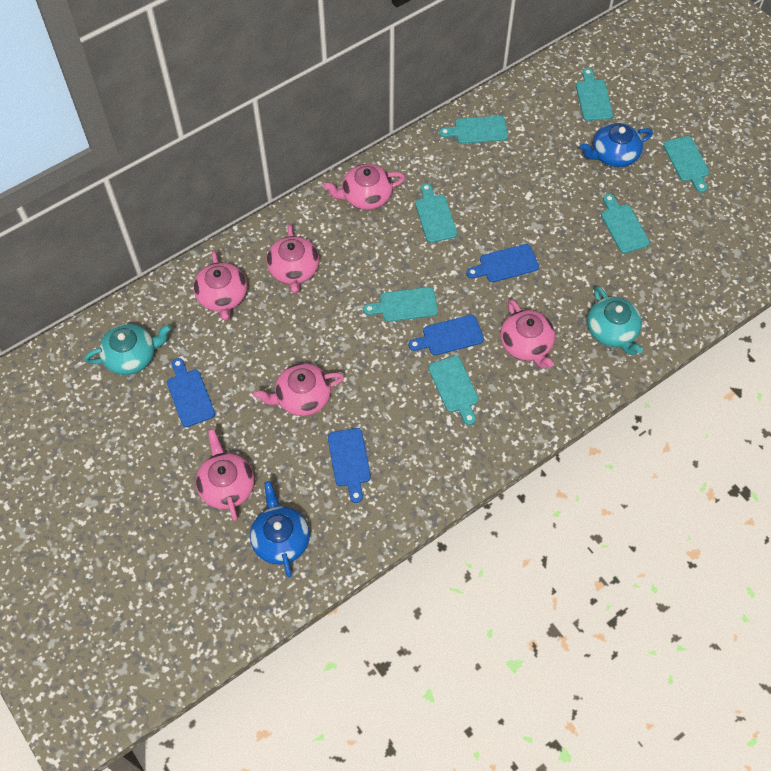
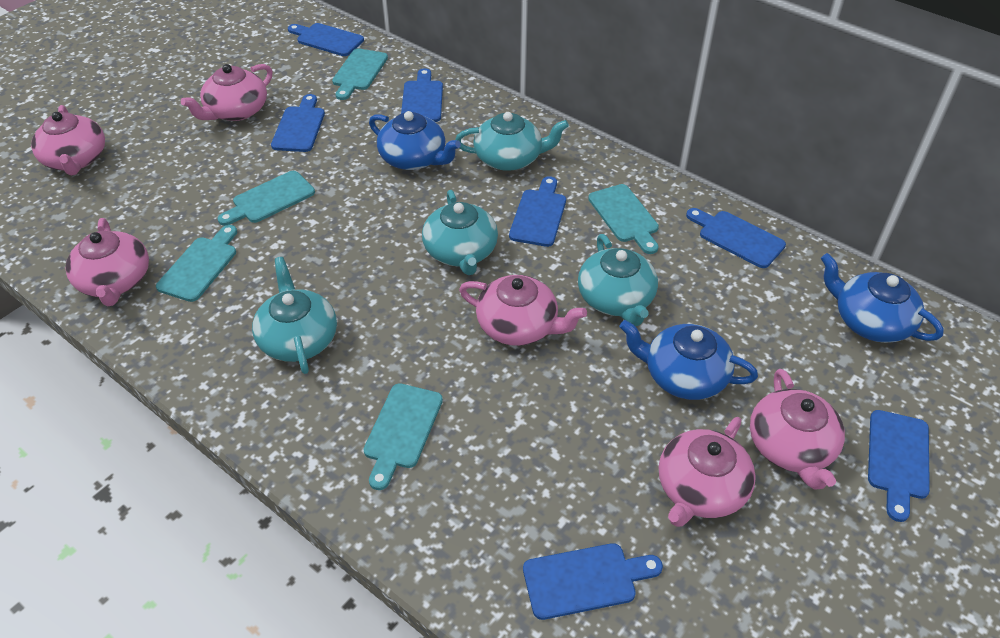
blue cutting board: 4 -> 7
blue teapot: 2 -> 3
turquoise cutting board: 7 -> 5
turquoise teapot: 2 -> 4

